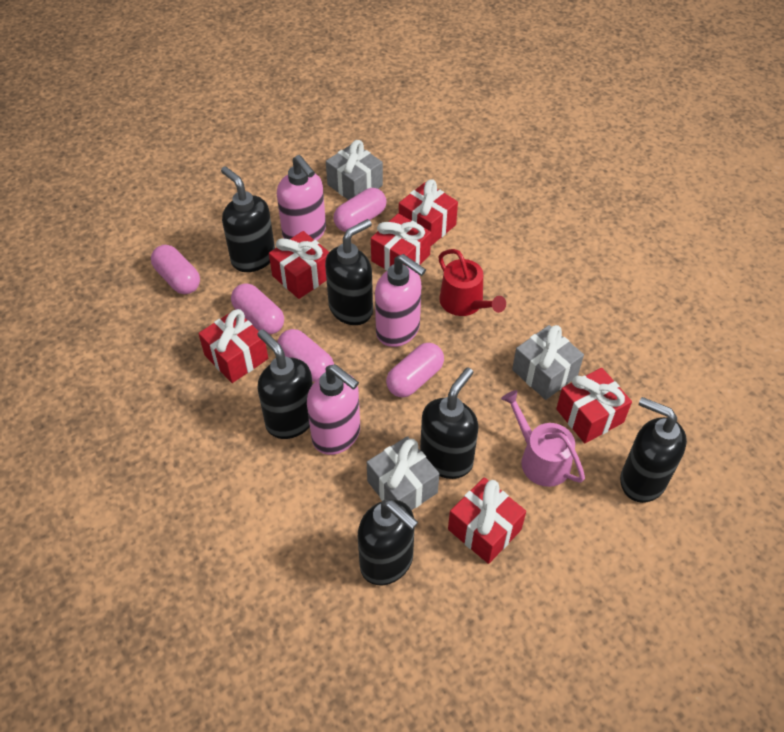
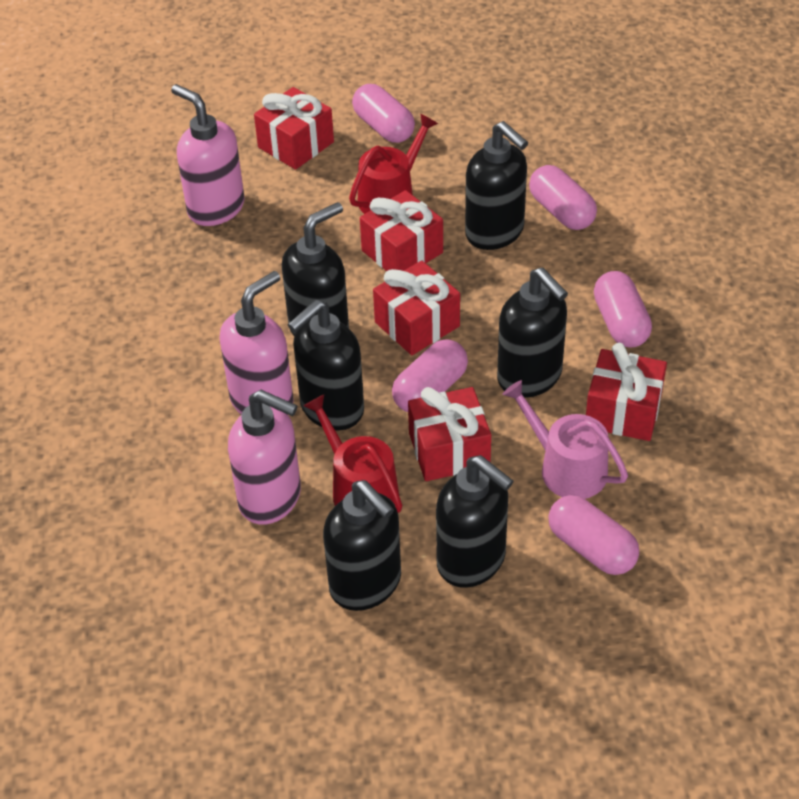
grey gift: 3 -> 0
red gift: 6 -> 5
red watering can: 1 -> 2

